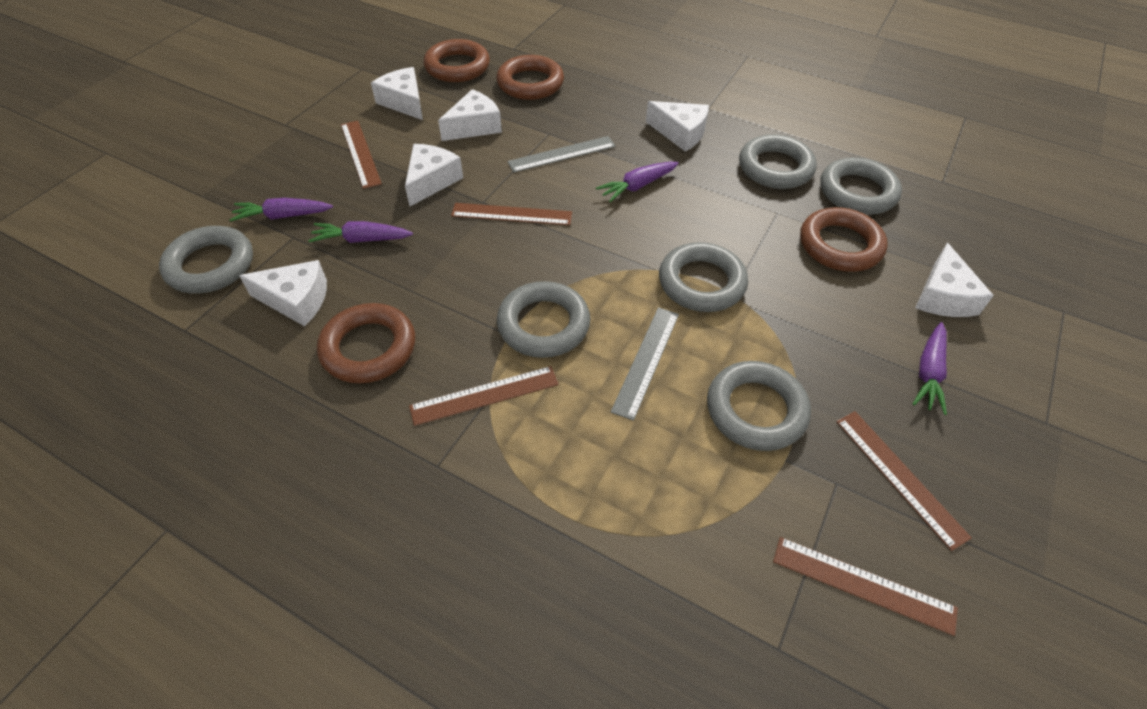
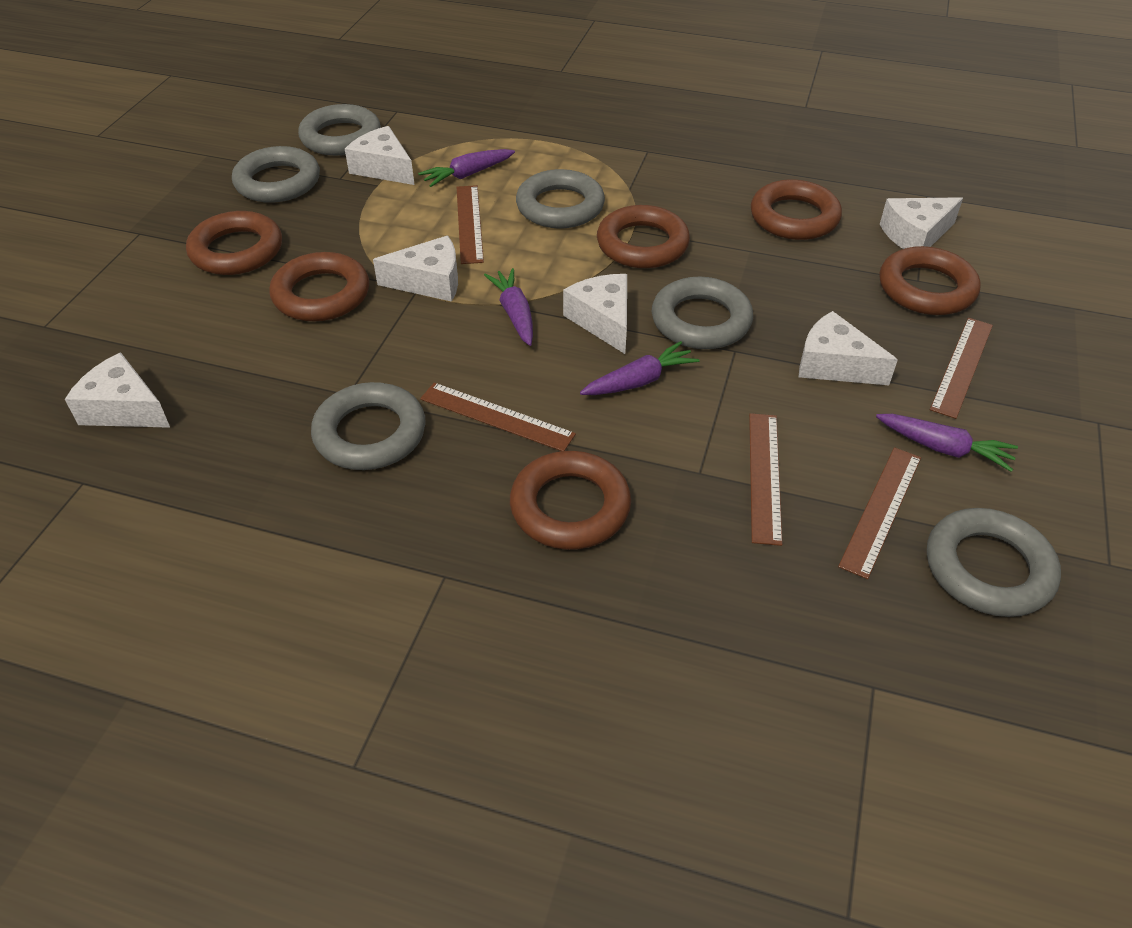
brown ring: 4 -> 6
grey ruler: 2 -> 0

